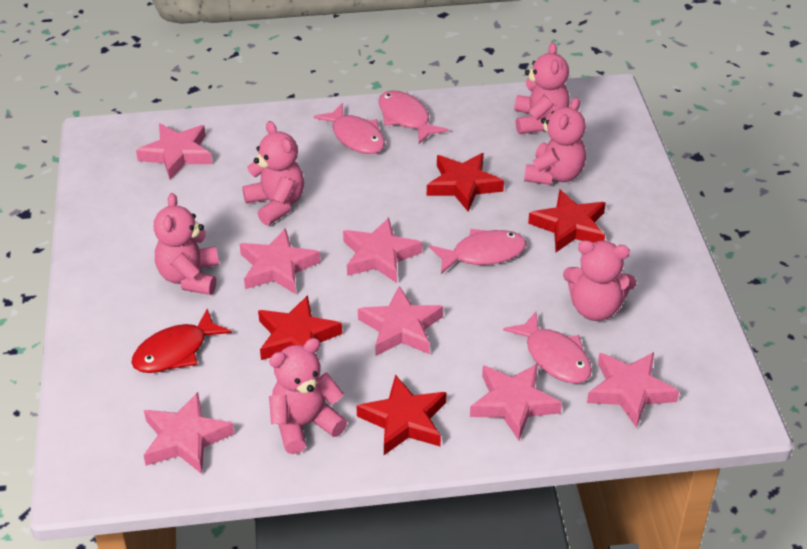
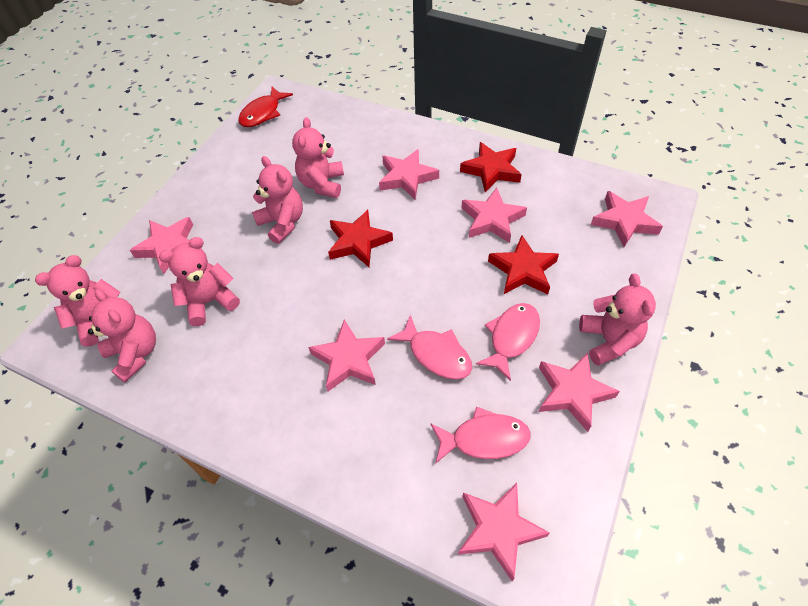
pink fish: 4 -> 3
red star: 4 -> 3

